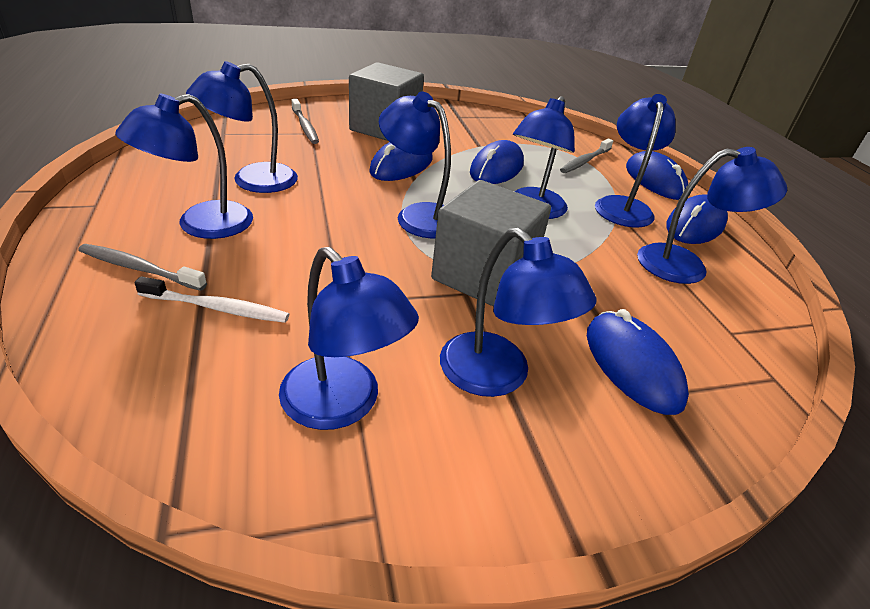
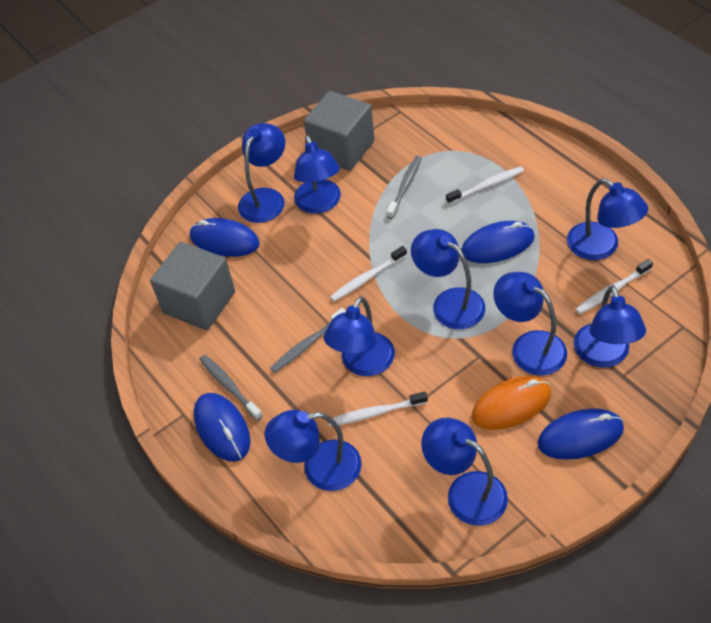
blue lamp: 8 -> 9
blue mouse: 5 -> 4
orange mouse: 0 -> 1
white toothbrush: 1 -> 4

